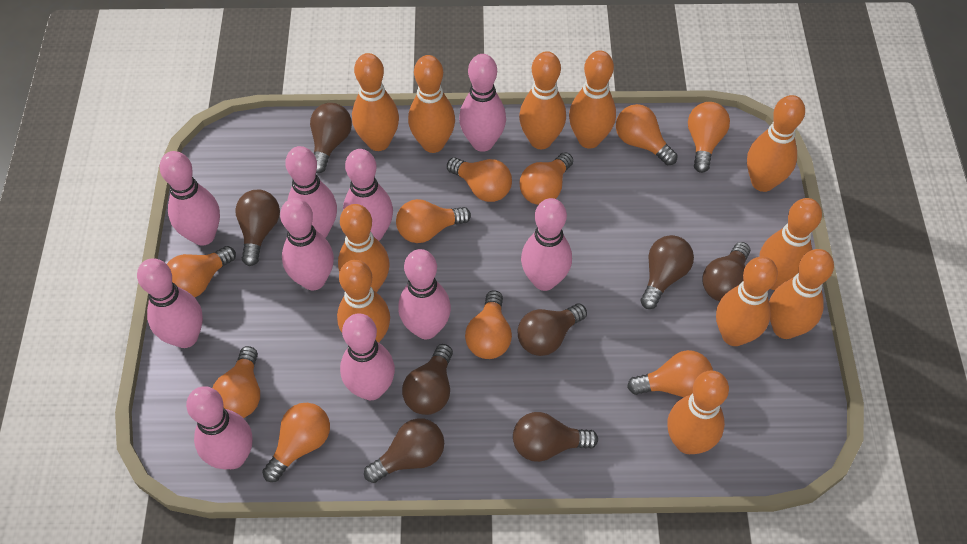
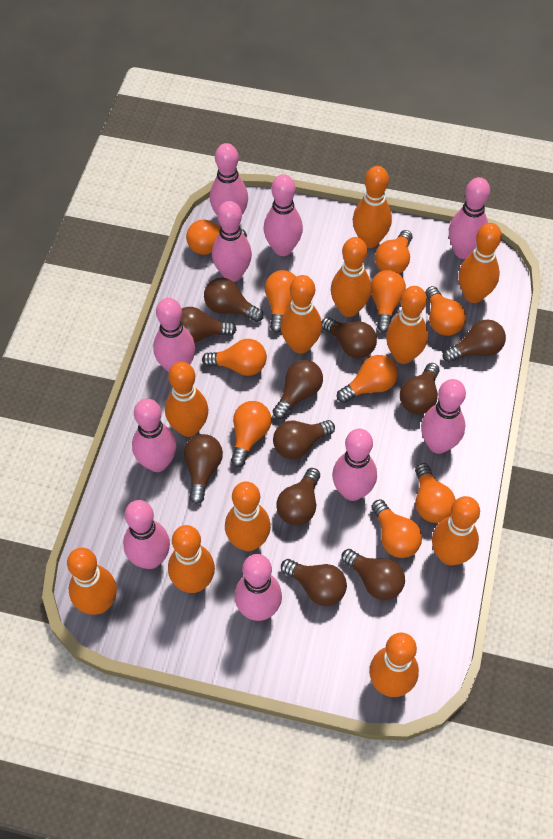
brown light bulb: 8 -> 11

